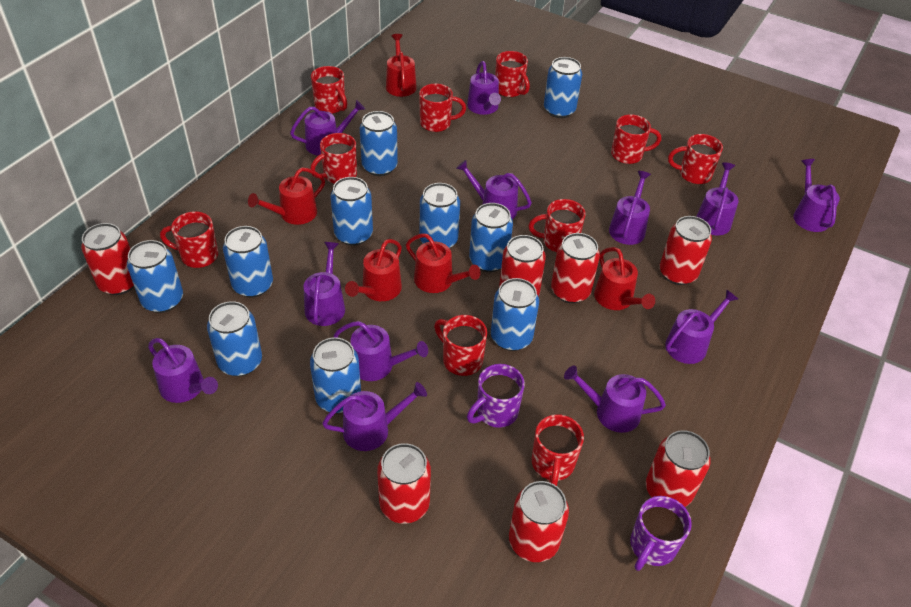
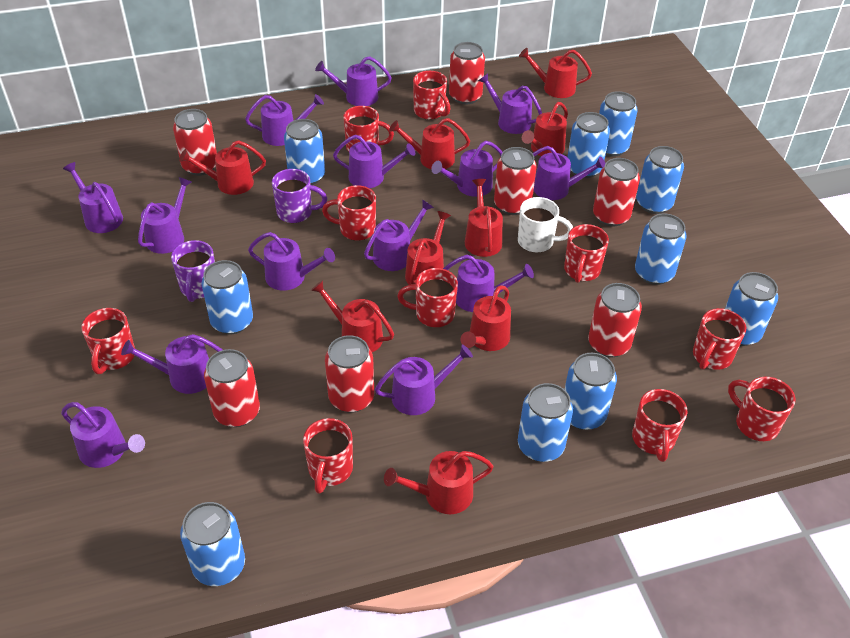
purple watering can: 12 -> 14
red watering can: 5 -> 9
white mug: 0 -> 1

